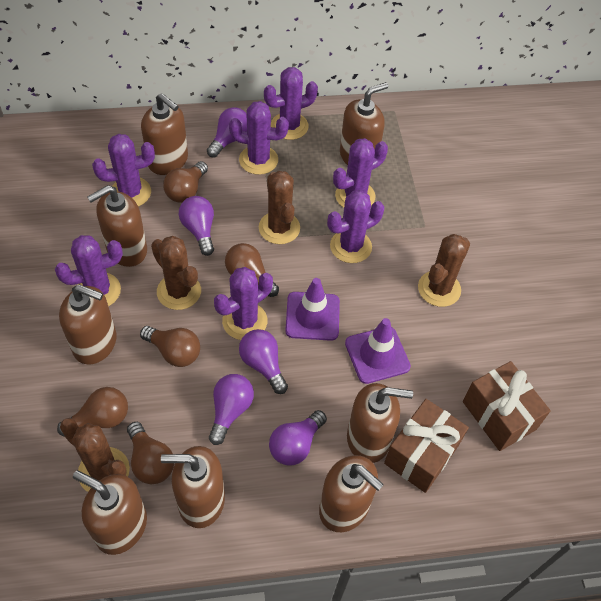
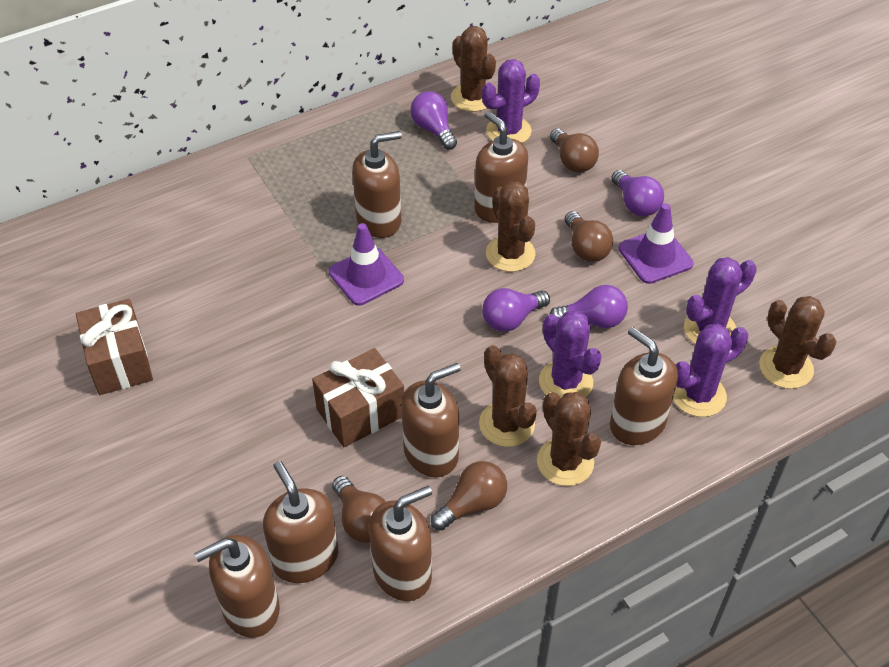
brown cactus: 4 -> 5
brown light bulb: 5 -> 4
brown soap dispenser: 8 -> 7
purple cactus: 7 -> 4
purple light bulb: 5 -> 4

